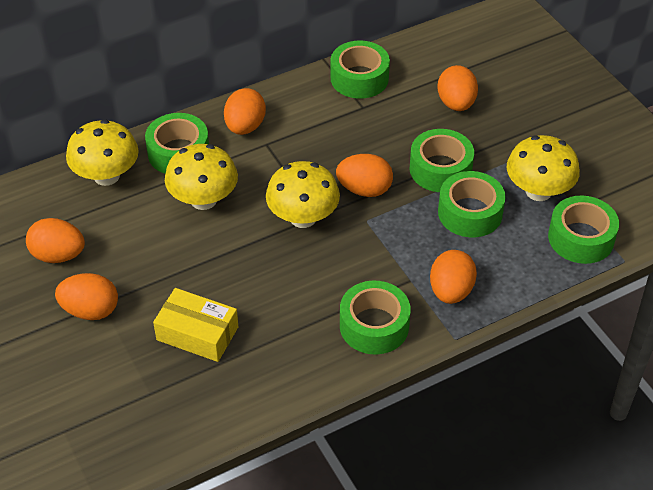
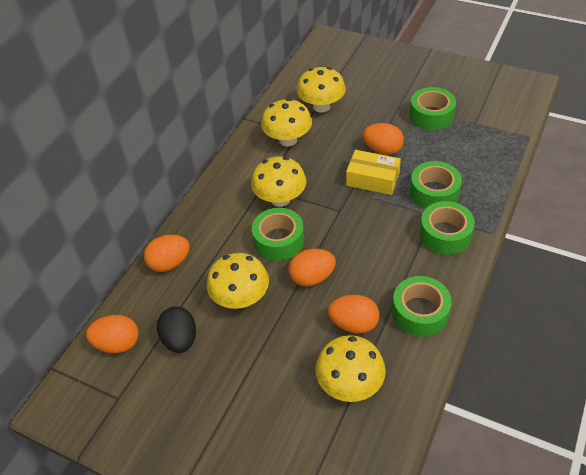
black egg: 0 -> 1
green tape: 6 -> 5
orange egg: 6 -> 5
yellow mushroom: 4 -> 5

